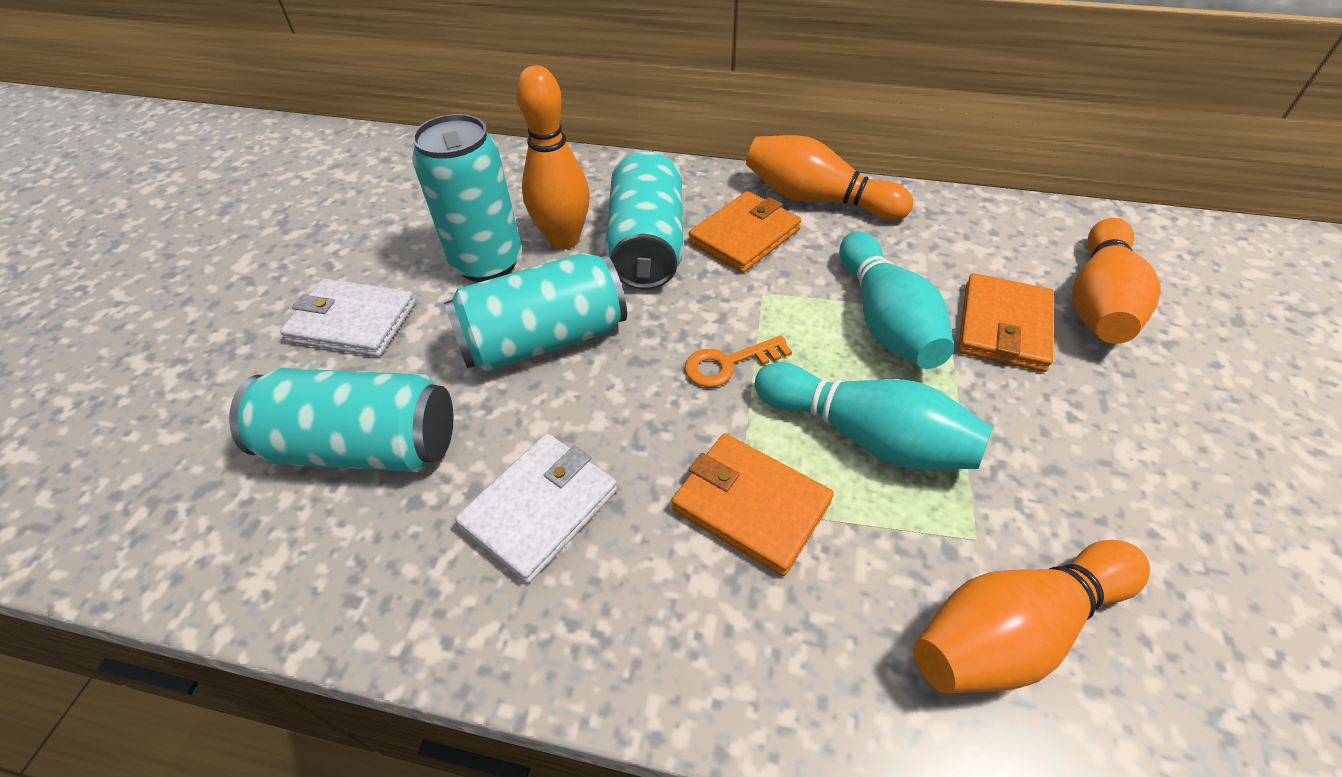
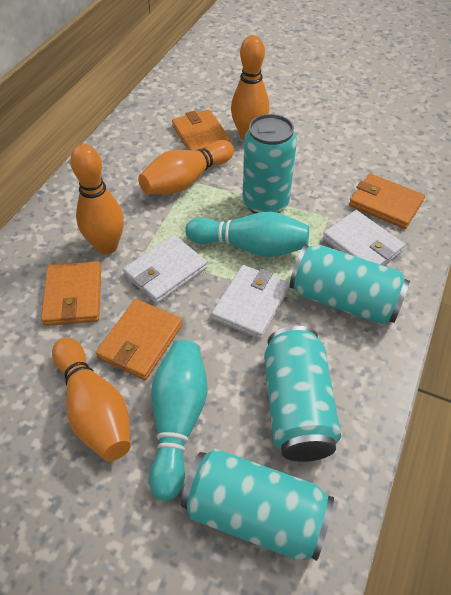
orange key: 1 -> 0
orange wallet: 3 -> 4
white wallet: 2 -> 3

